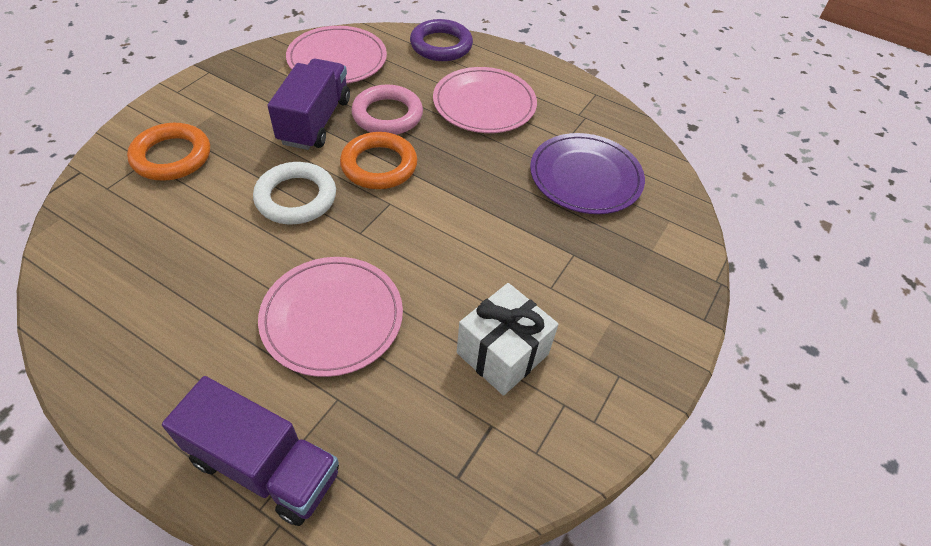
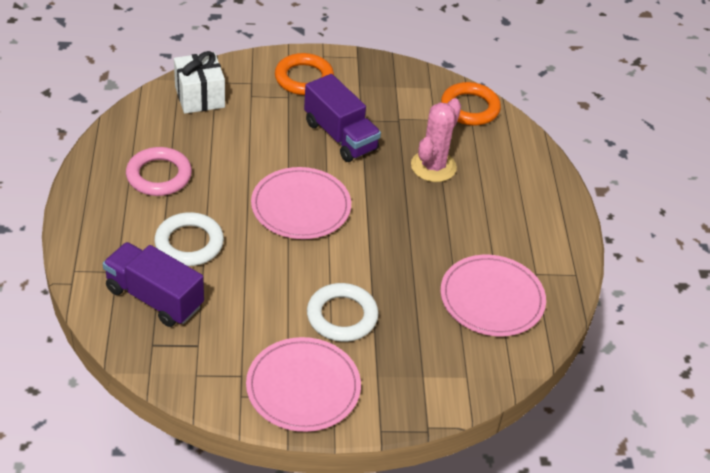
pink cactus: 0 -> 1
purple plate: 1 -> 0
purple ring: 1 -> 0
white ring: 1 -> 2

